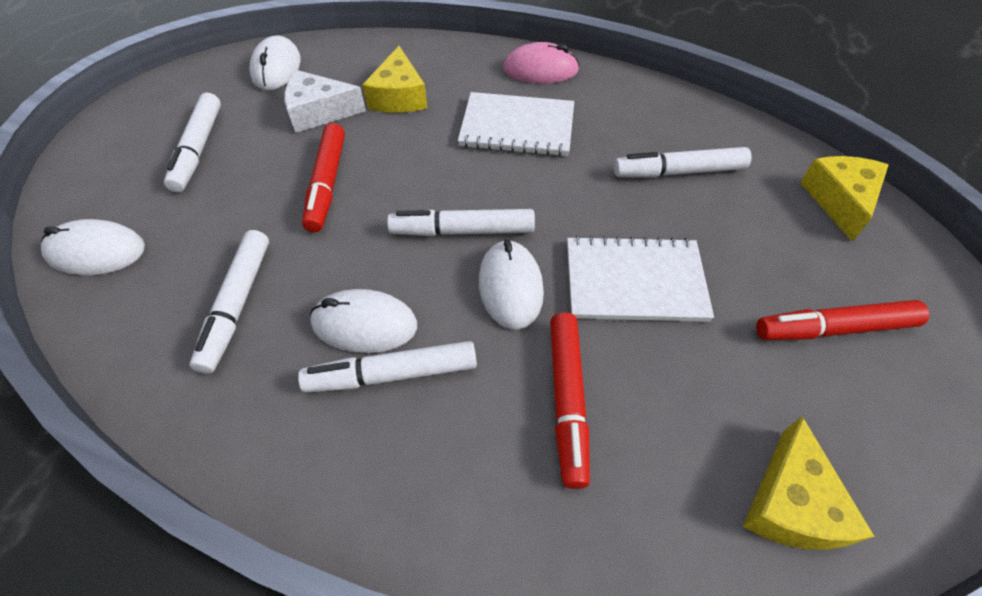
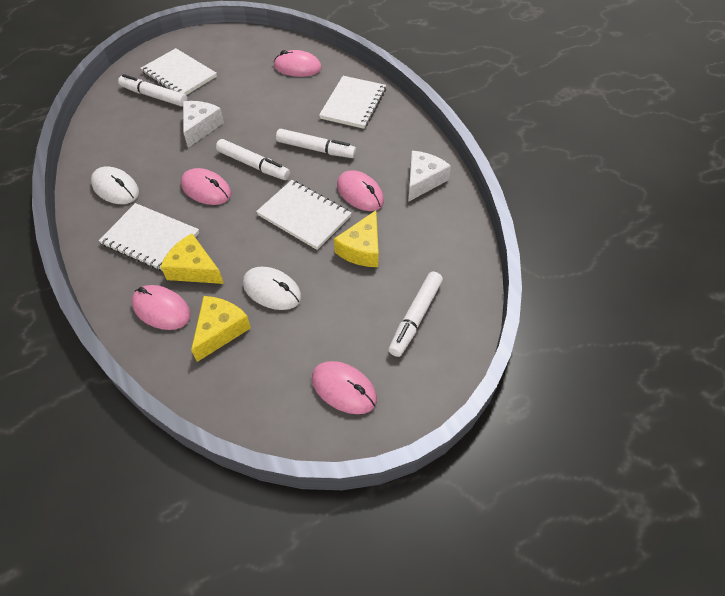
pink mouse: 1 -> 5
red marker: 3 -> 0
white cheese: 1 -> 2
white marker: 5 -> 4
white mouse: 4 -> 2
white notebook: 2 -> 4

